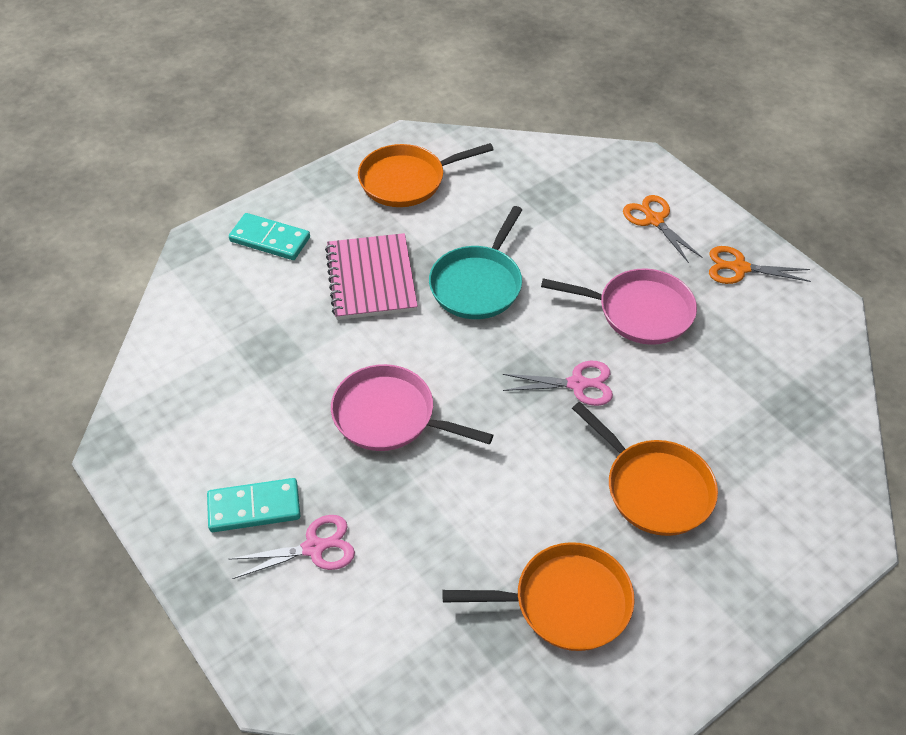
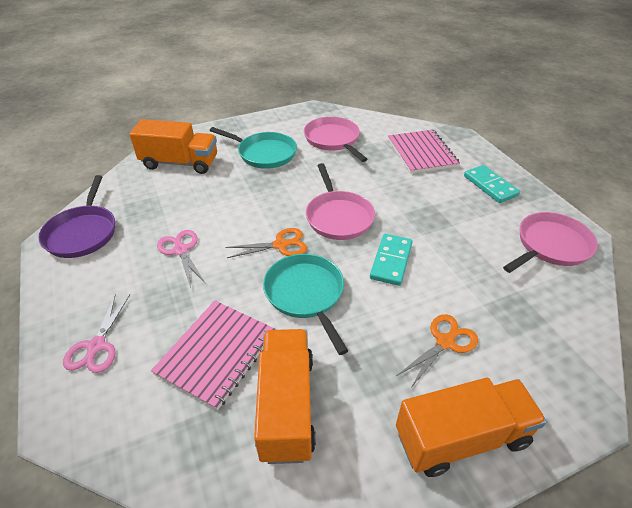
orange pan: 3 -> 0
orange truck: 0 -> 3
pink notebook: 1 -> 2
pink pan: 2 -> 3
purple pan: 0 -> 1
turquoise pan: 1 -> 2

